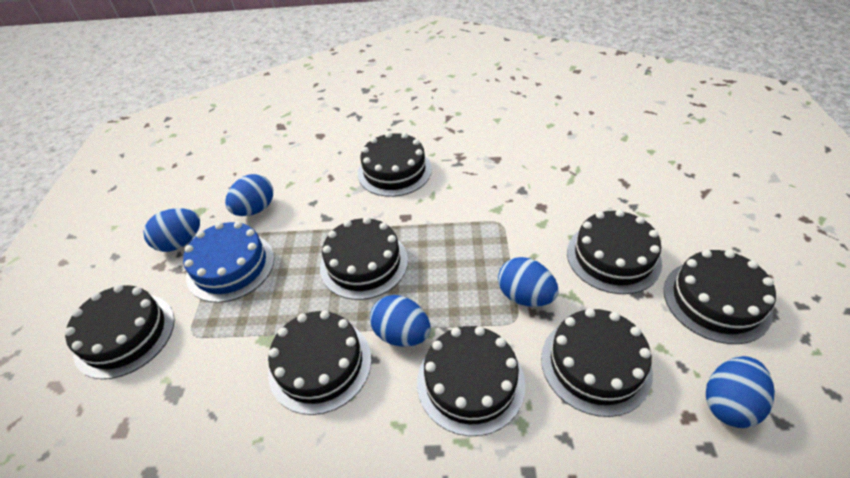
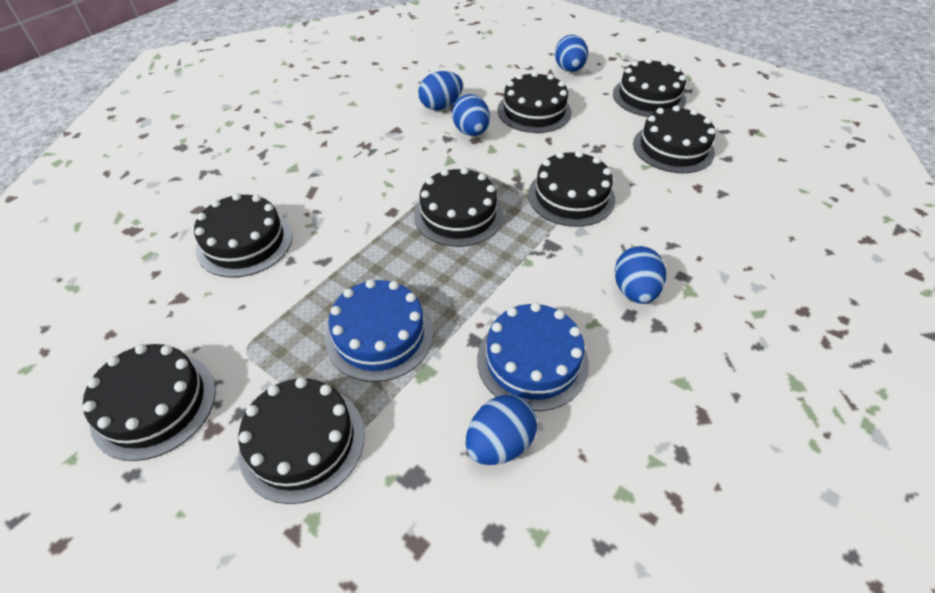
blue cake: 1 -> 2

